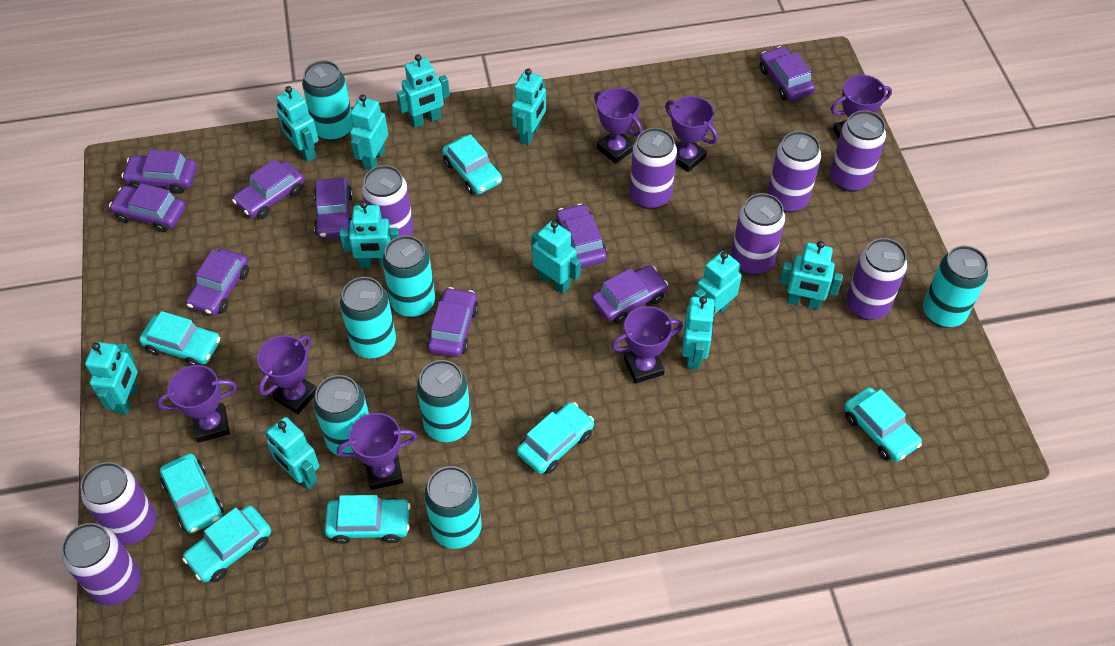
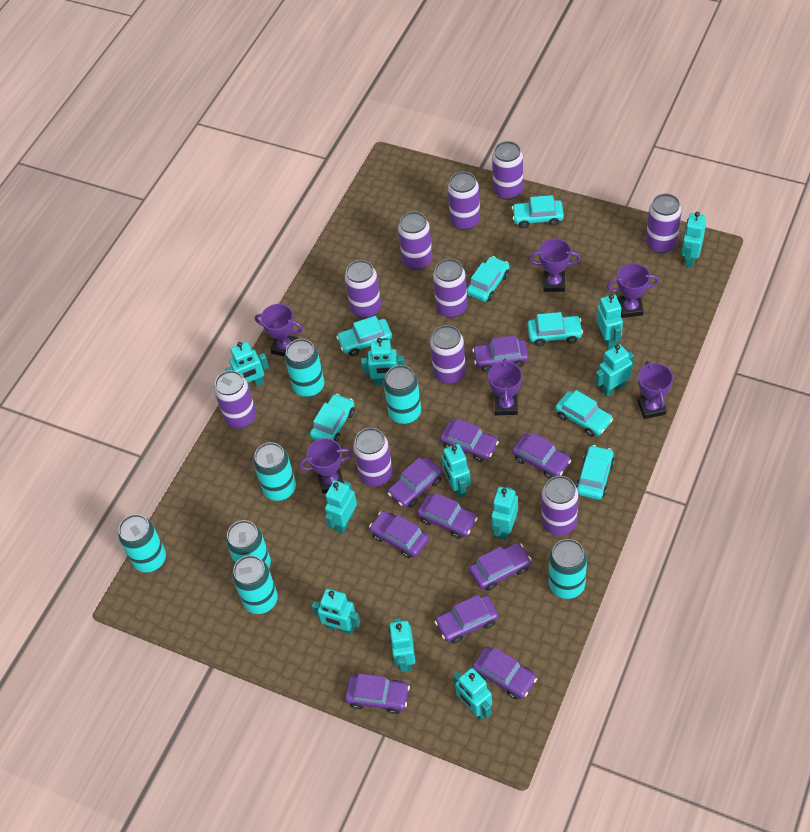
purple can: 8 -> 10
purple car: 9 -> 10
purple trophy: 7 -> 6

